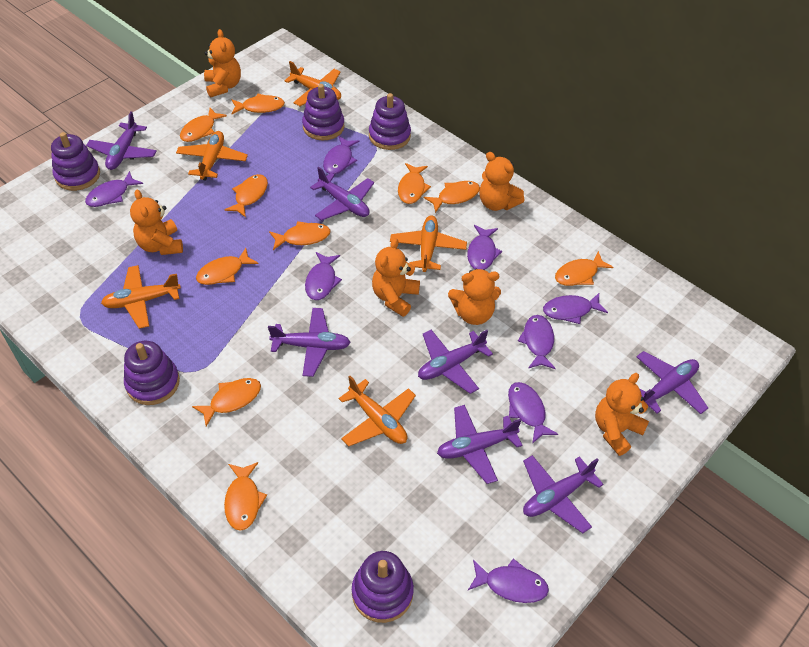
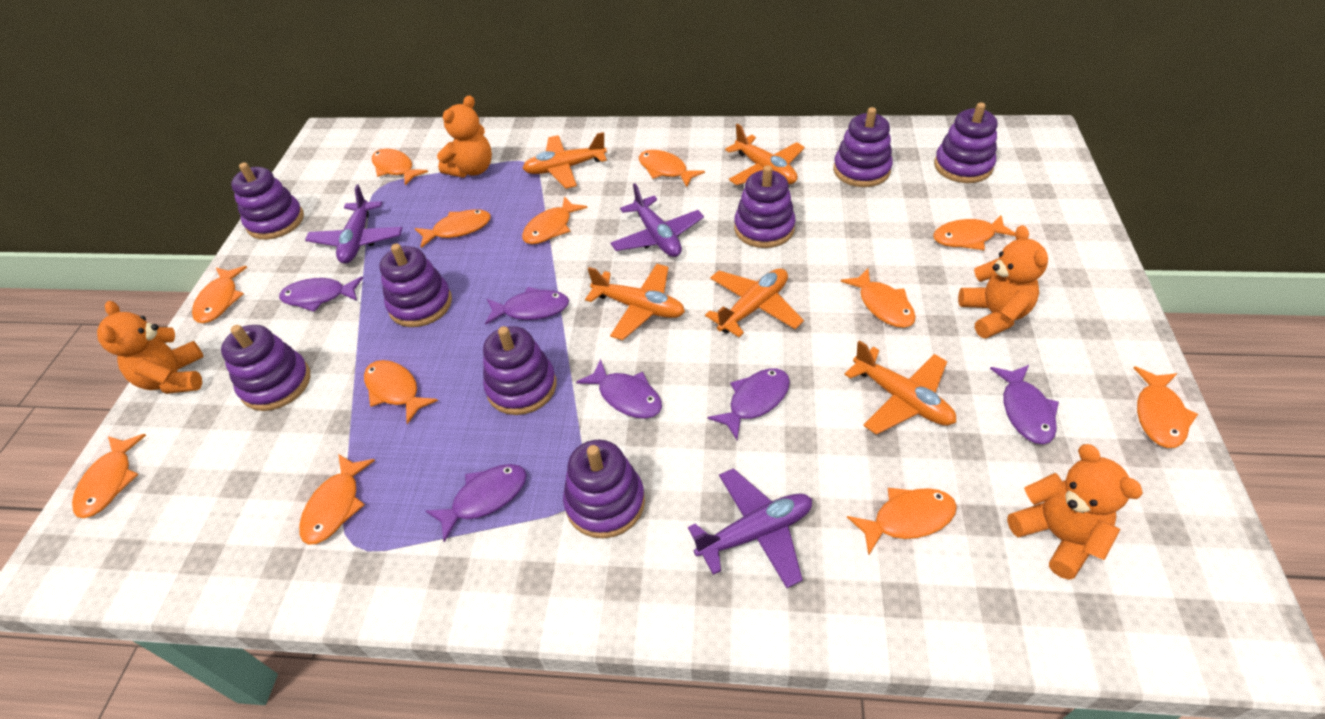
orange fish: 10 -> 12
orange teddy bear: 6 -> 4
purple fish: 8 -> 6
purple plane: 7 -> 3
purple stacking toy: 5 -> 8

